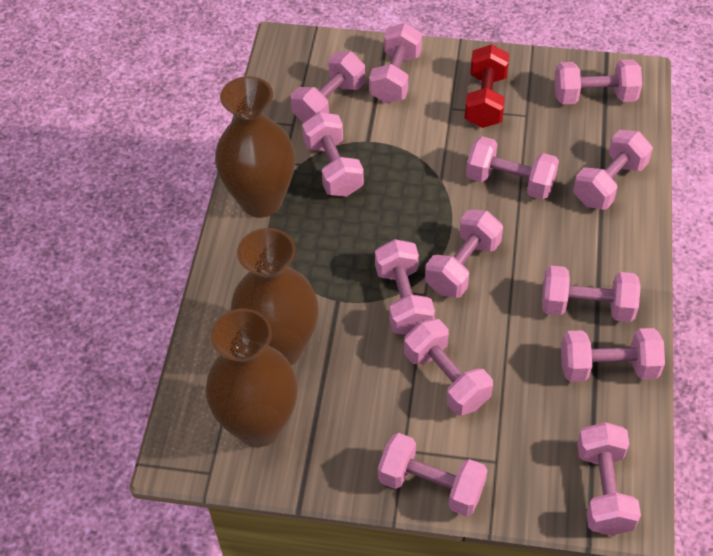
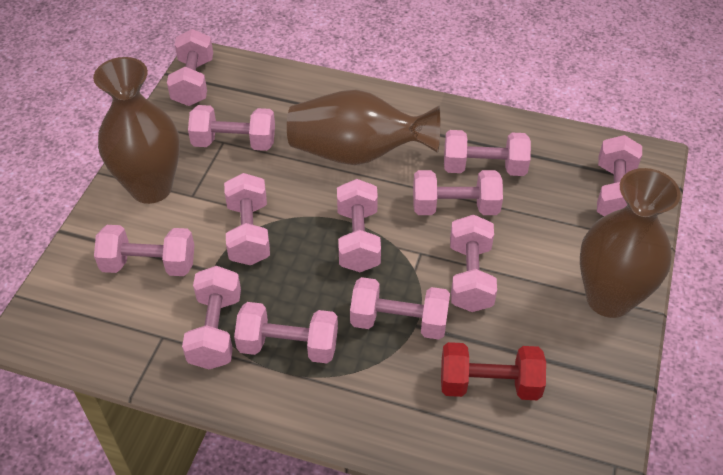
pink dumbbell: 13 -> 12

